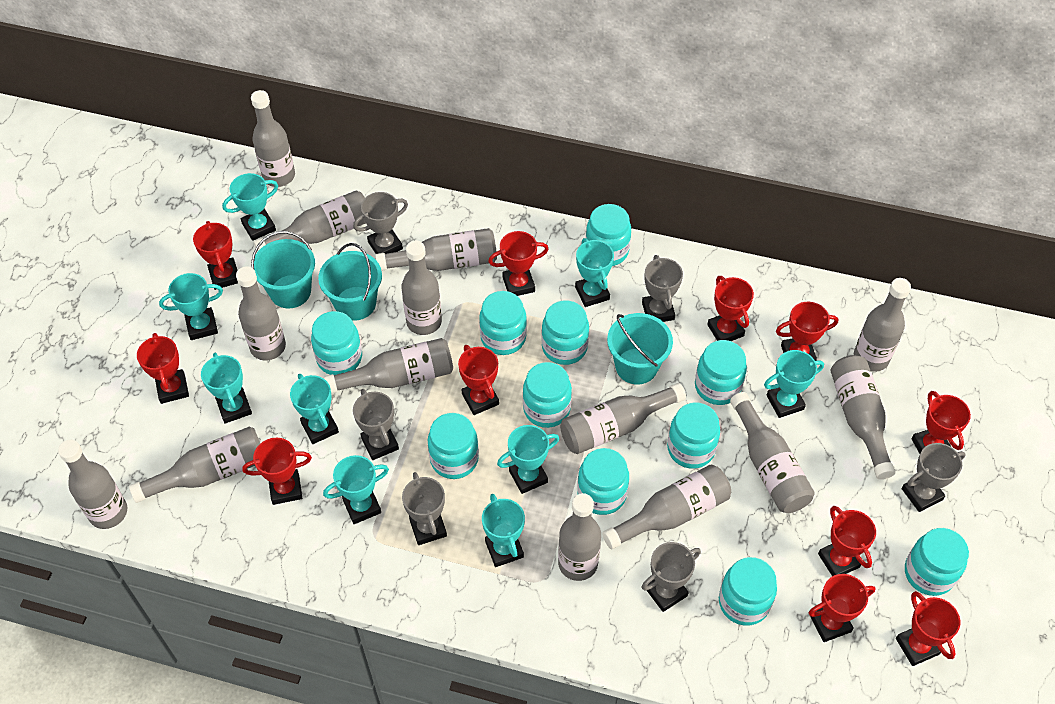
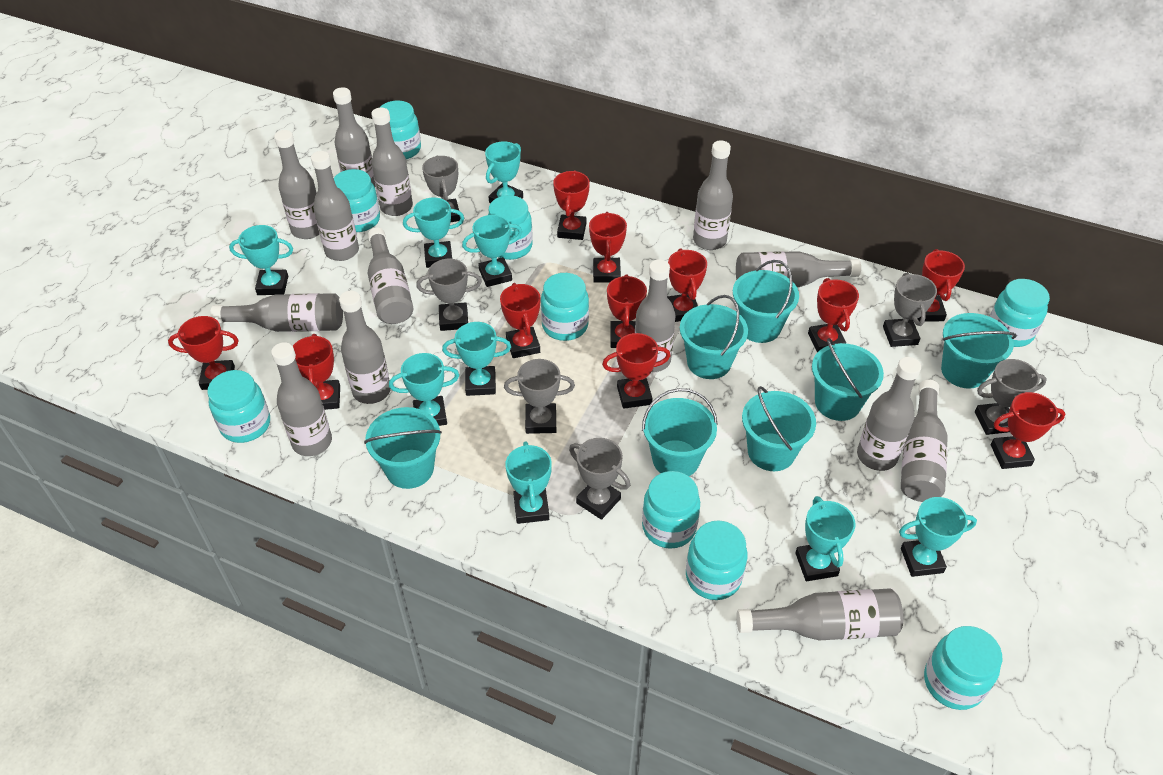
turquoise bucket: 3 -> 7
turquoise jar: 11 -> 9

